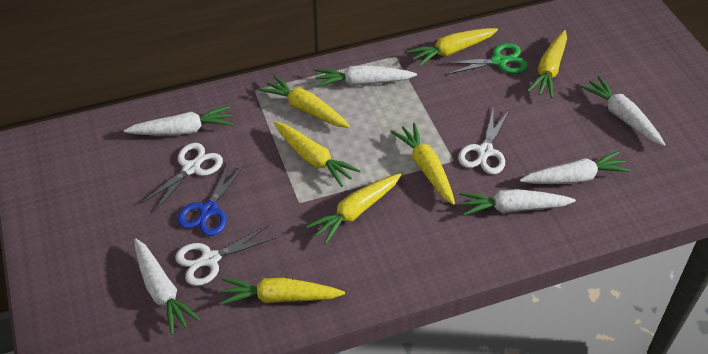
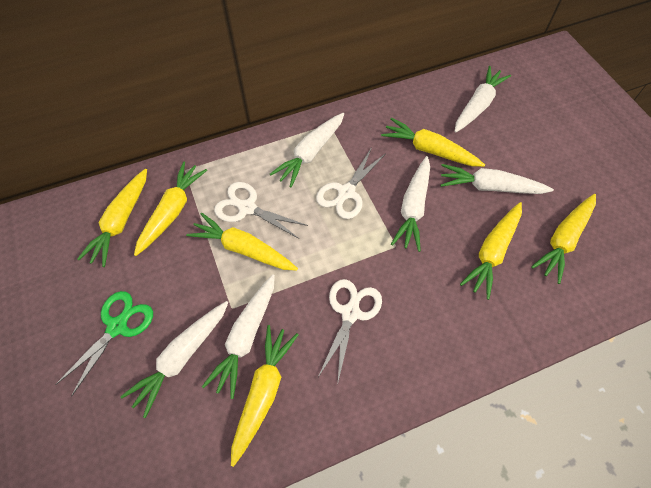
blue scissors: 1 -> 0

